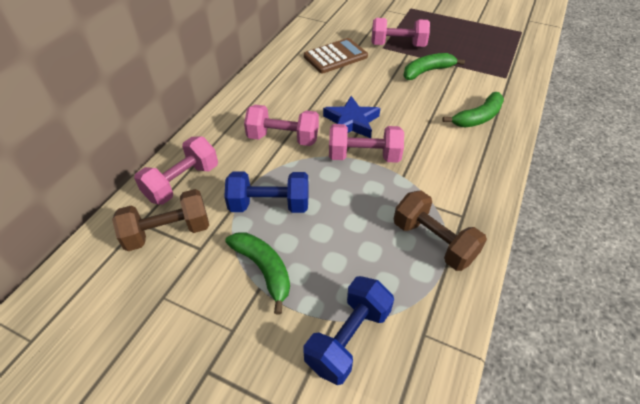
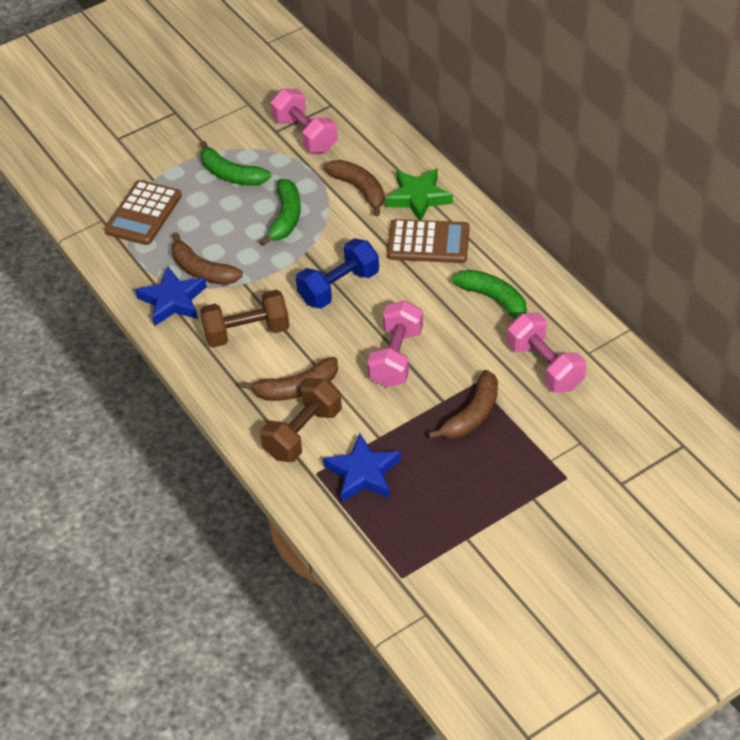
blue dumbbell: 2 -> 1
blue star: 1 -> 2
brown banana: 0 -> 4
brown calculator: 1 -> 2
green star: 0 -> 1
pink dumbbell: 4 -> 3

